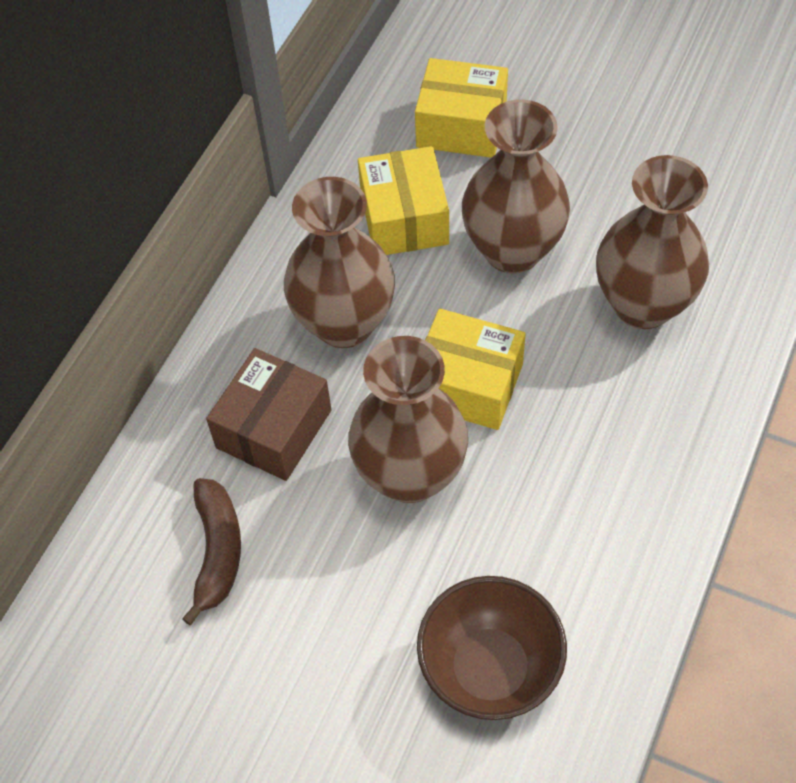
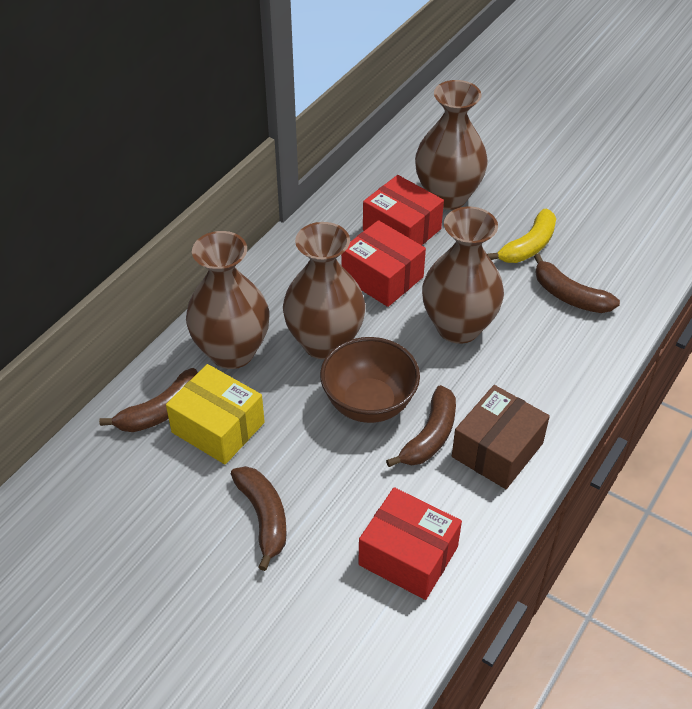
brown banana: 1 -> 4
red box: 0 -> 3
yellow banana: 0 -> 1
yellow box: 3 -> 1

